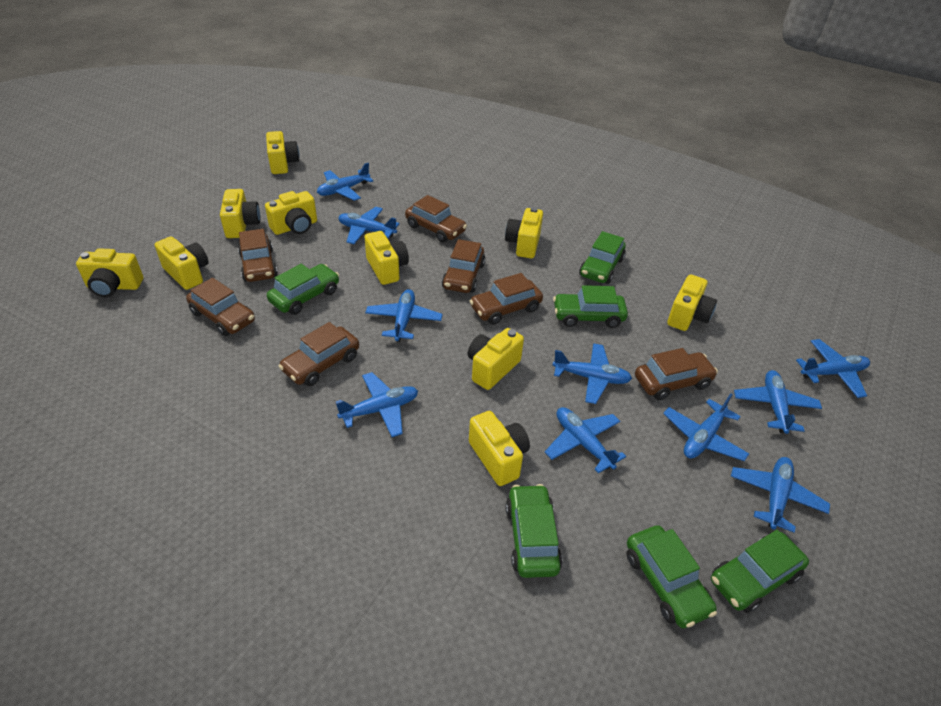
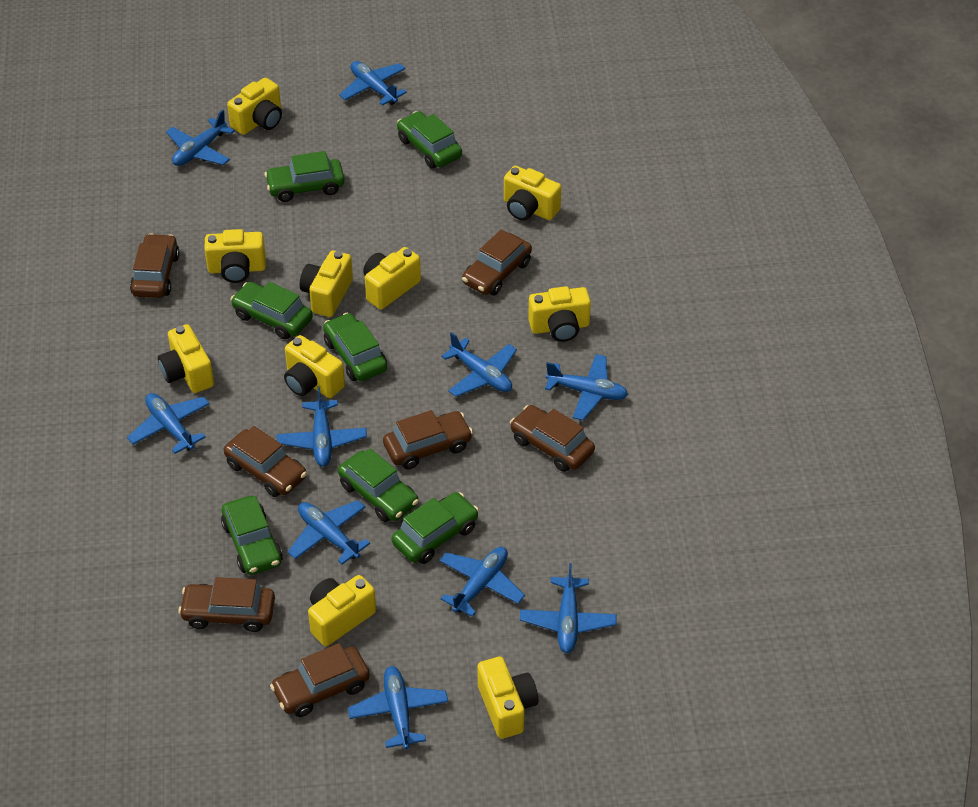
green car: 6 -> 7

